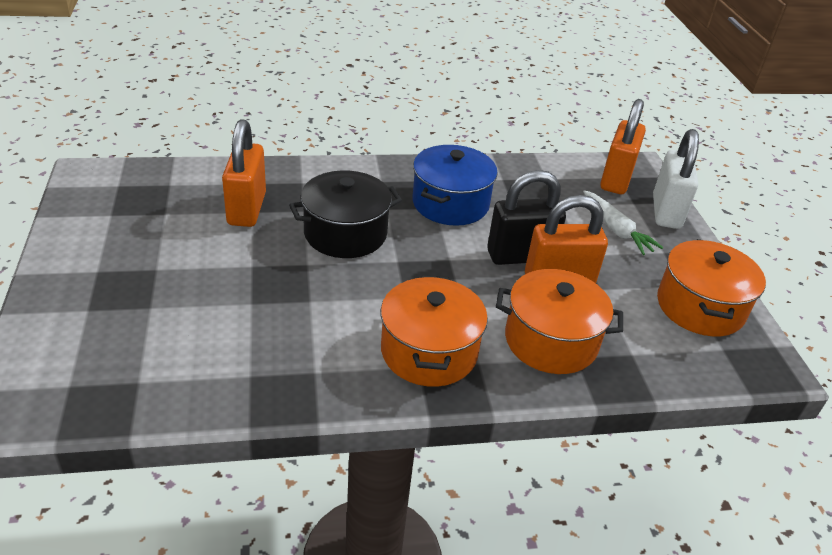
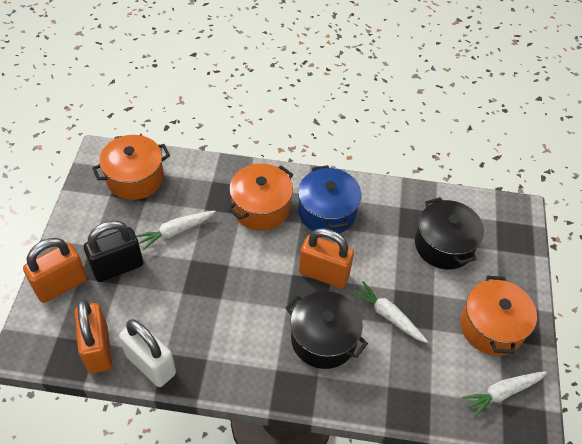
black pot: 1 -> 2
white carrot: 1 -> 3

